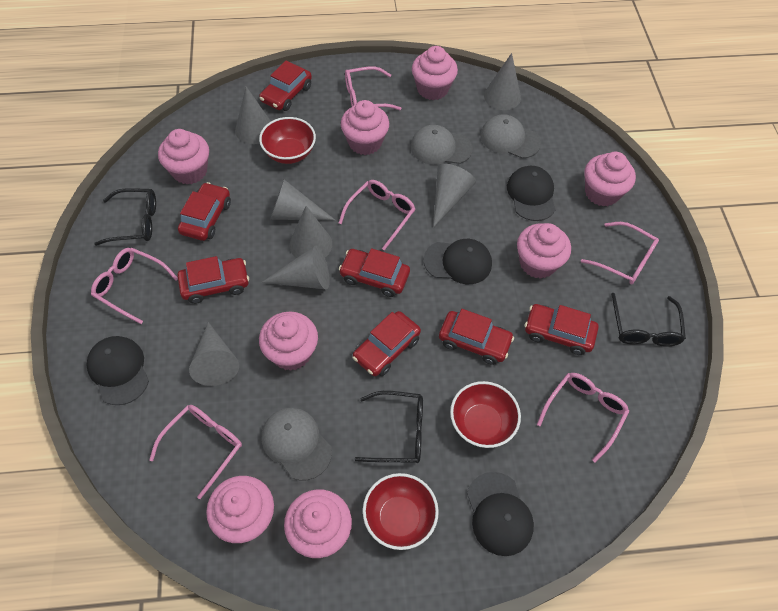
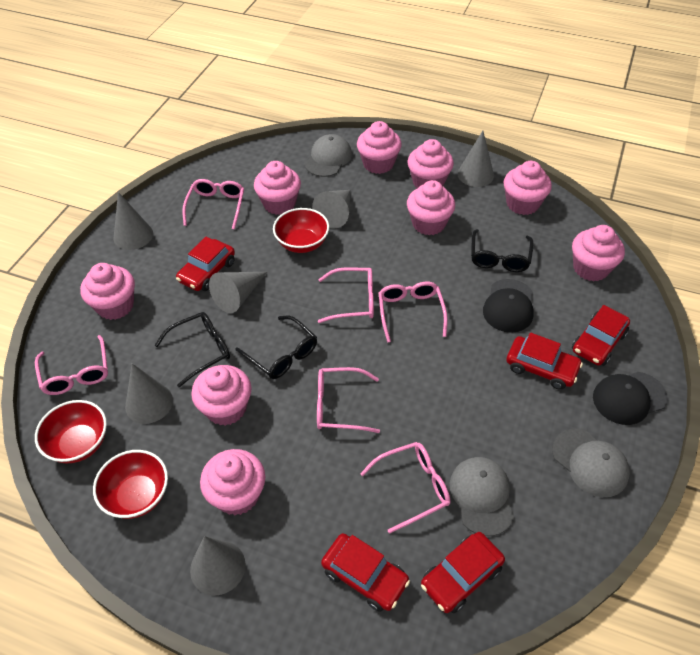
black cap: 4 -> 2
grey cone: 7 -> 6
pink cupcake: 8 -> 9
red car: 7 -> 5

